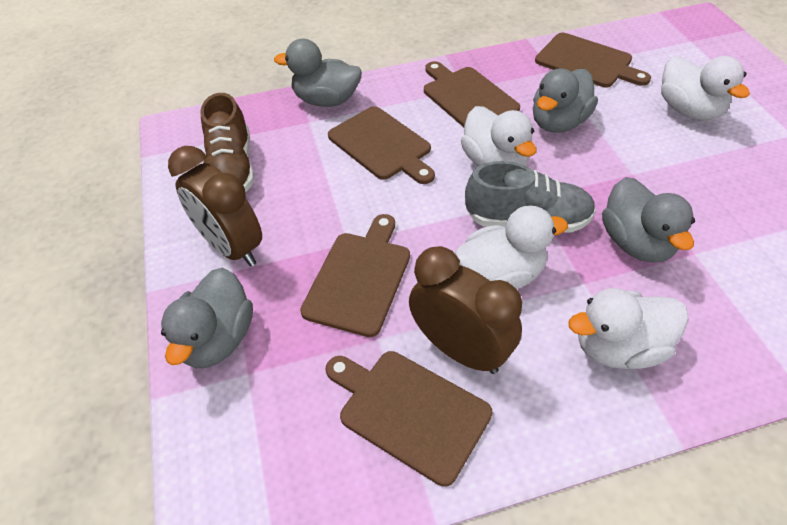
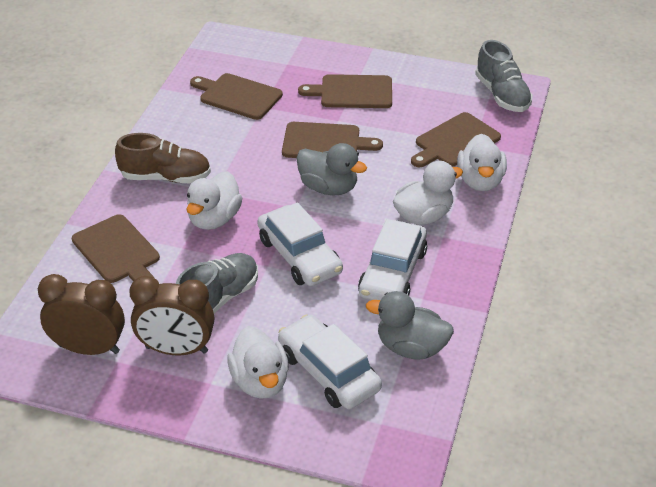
grey duck: 4 -> 2
grey shoe: 1 -> 2
white car: 0 -> 3

